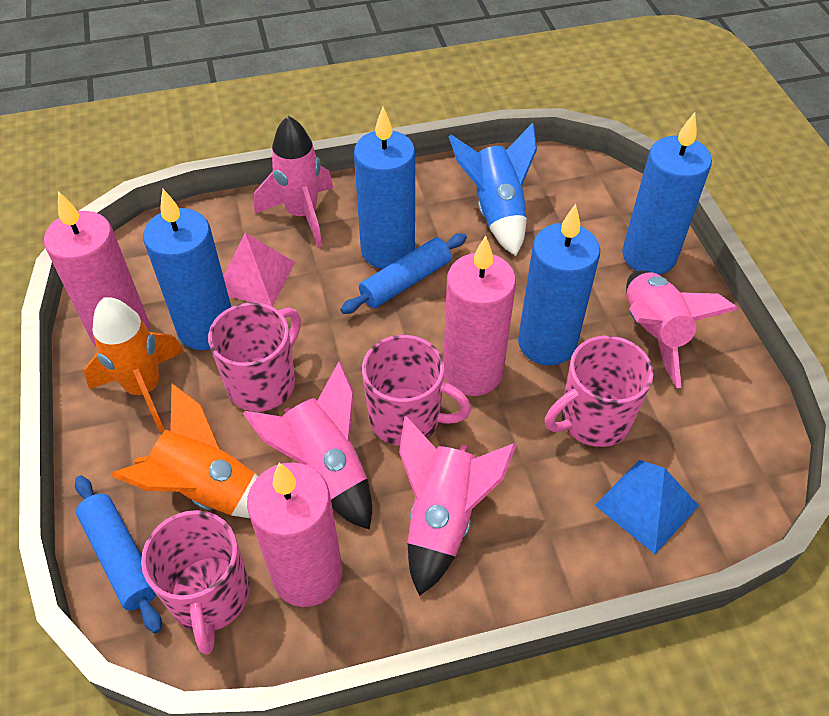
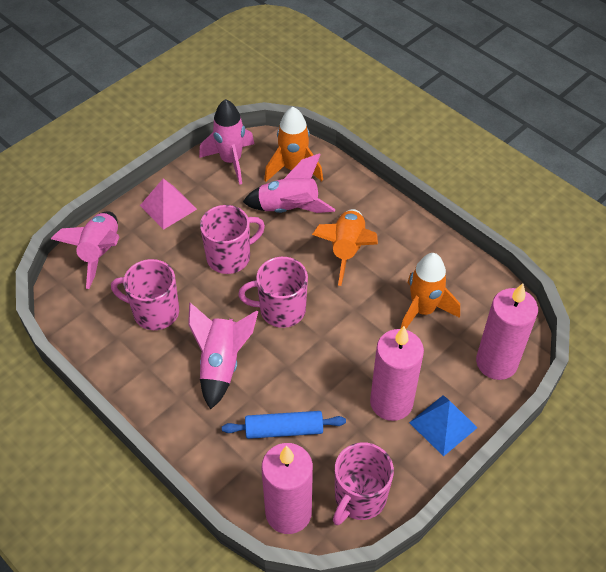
blue candle: 4 -> 0
blue rocket: 1 -> 0
blue rolling pin: 2 -> 1
orange rocket: 2 -> 3

